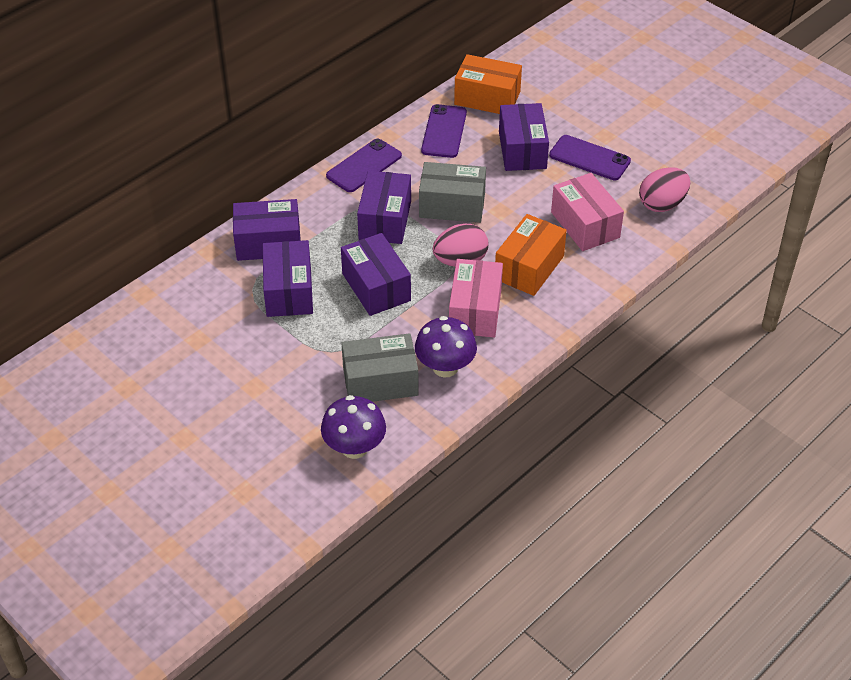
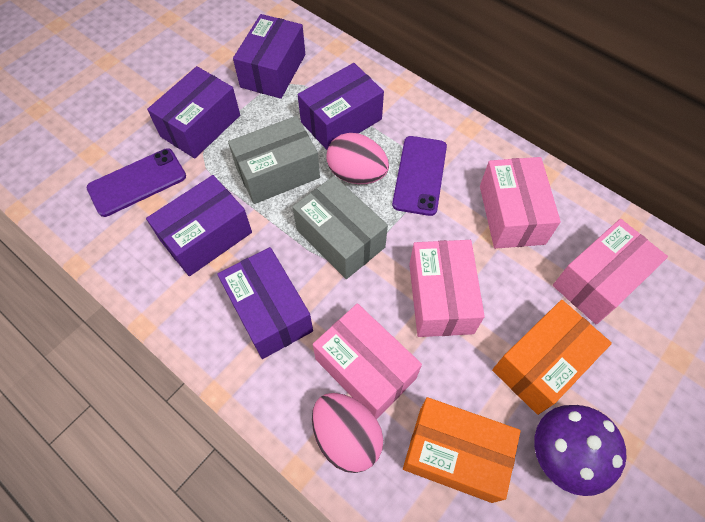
pink box: 2 -> 4
purple mushroom: 2 -> 1
purple phone: 3 -> 2

